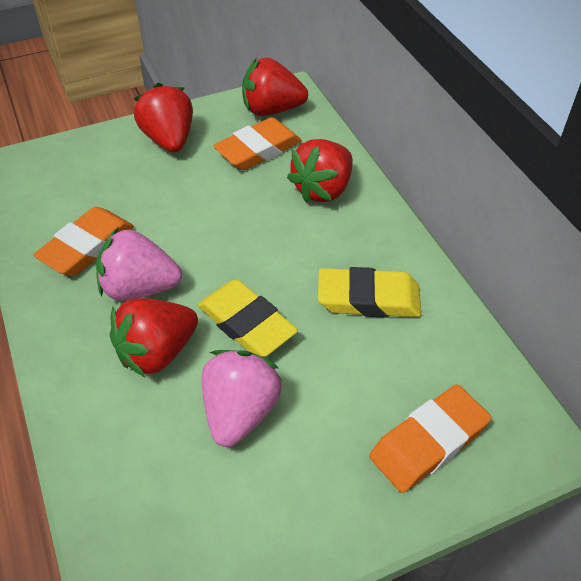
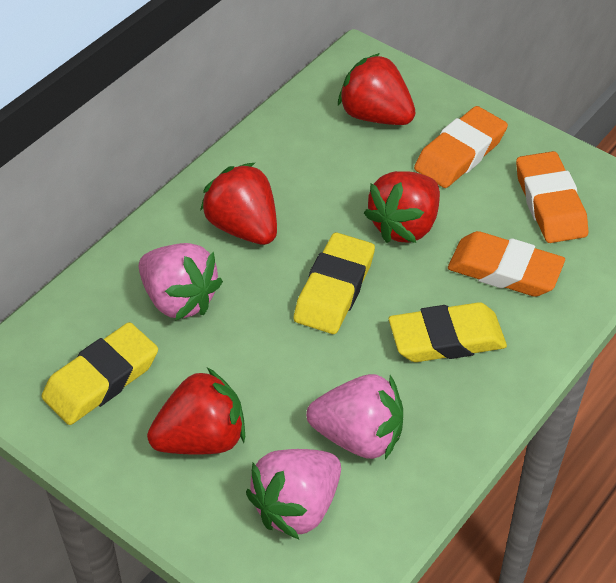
pink strawberry: 2 -> 3
yellow eraser: 2 -> 3

